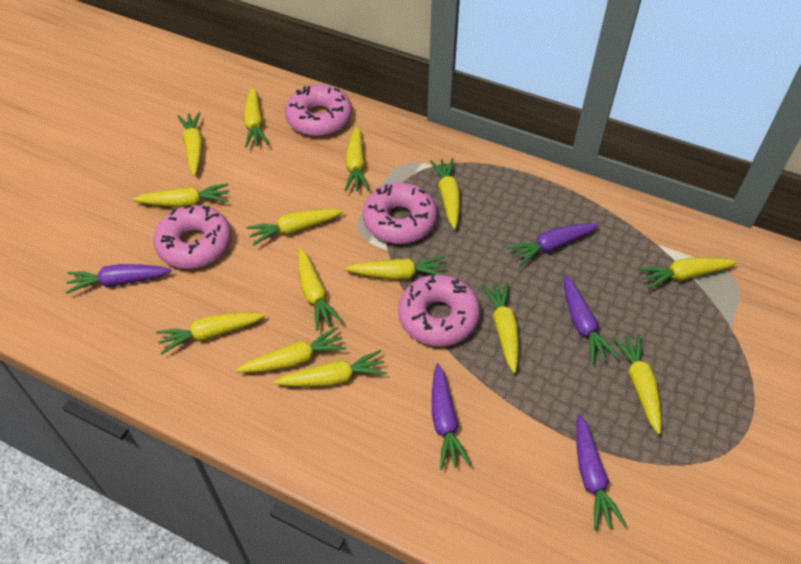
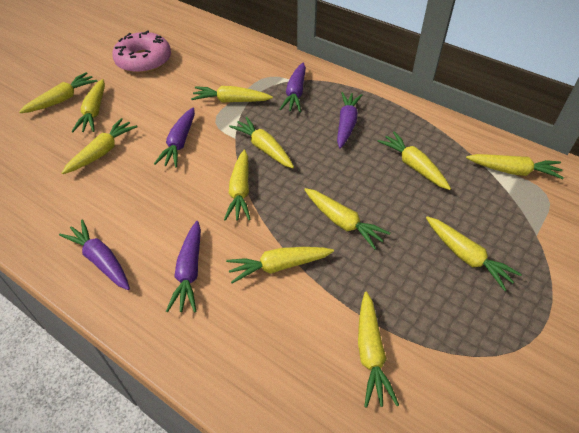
pink donut: 4 -> 1
yellow carrot: 14 -> 12

